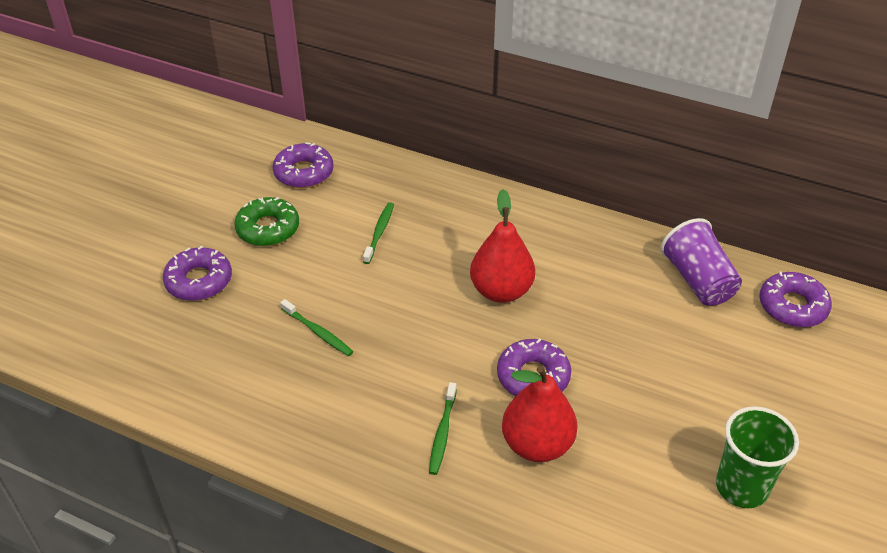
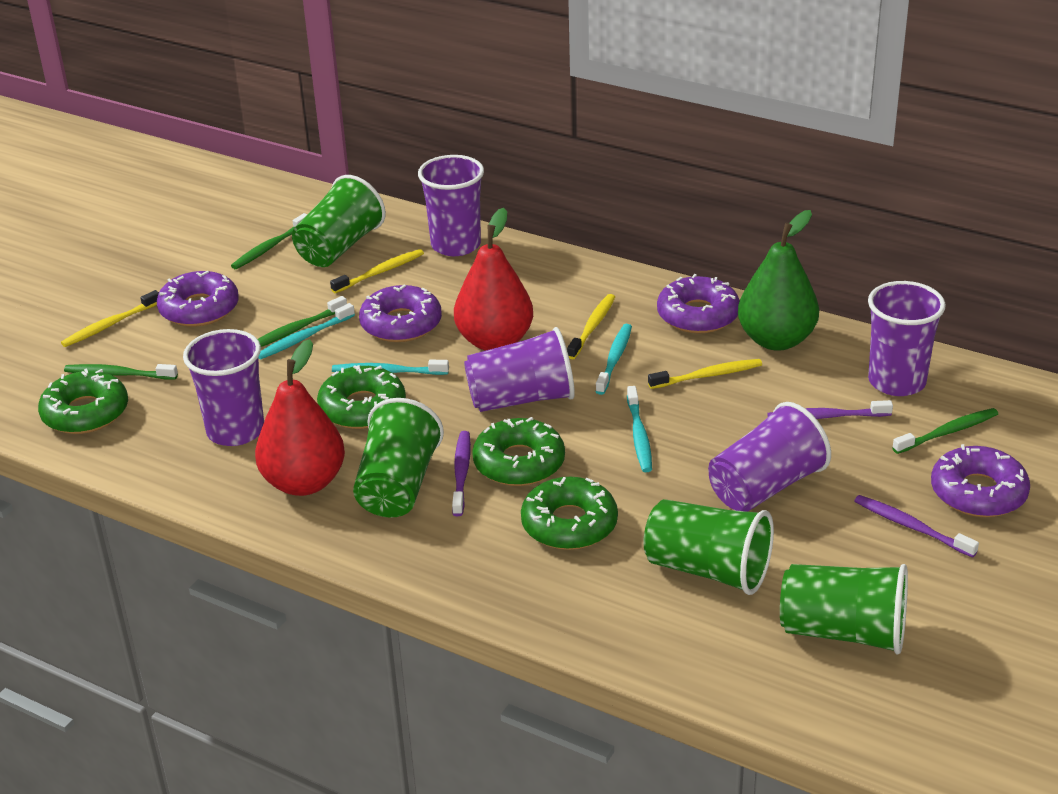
green cup: 1 -> 4
green donut: 1 -> 4
green pear: 0 -> 1
green toothbrush: 3 -> 4
purple cup: 1 -> 5
purple toothbrush: 0 -> 3
turquoise toothbrush: 0 -> 4
yellow toothbrush: 0 -> 4

